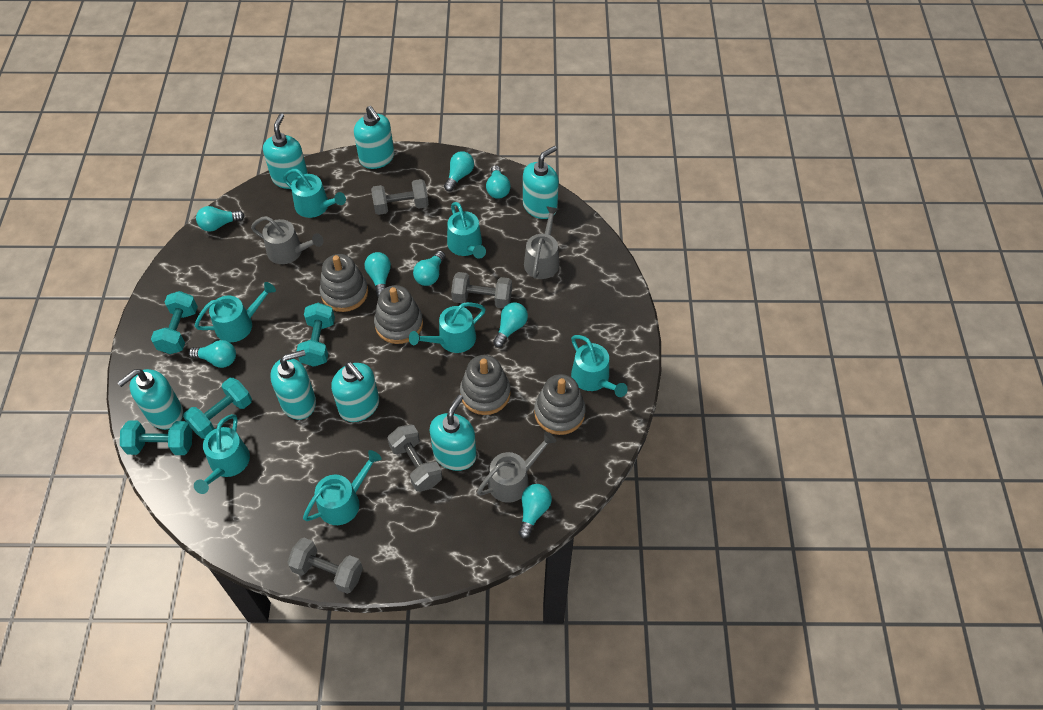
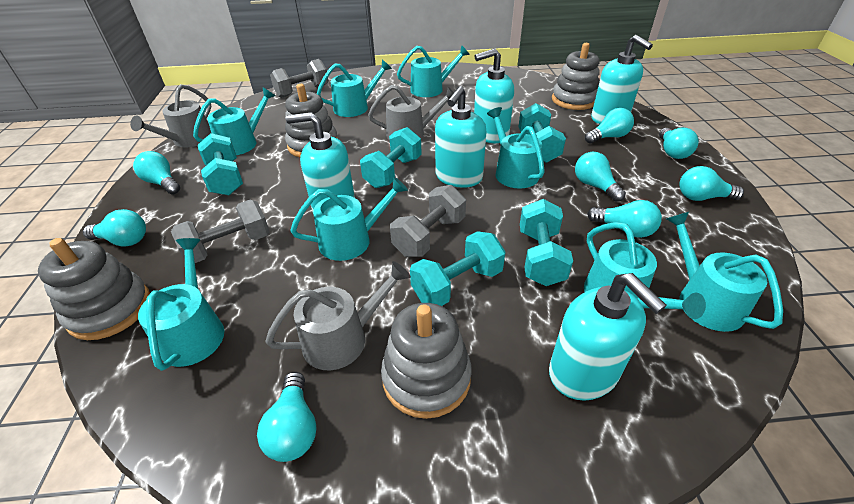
grey dumbbell: 4 -> 3
turquoise dumbbell: 4 -> 5
turquoise soap dispenser: 7 -> 5
turquoise watering can: 7 -> 8

